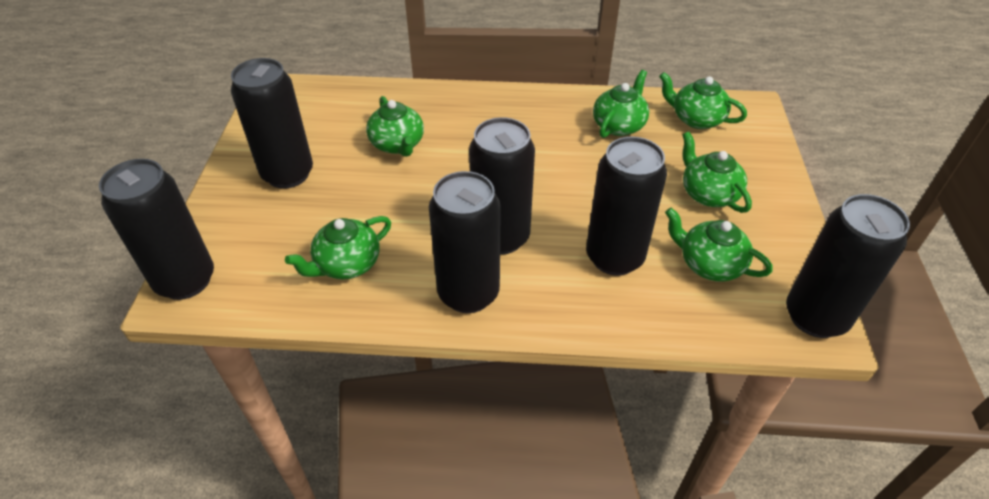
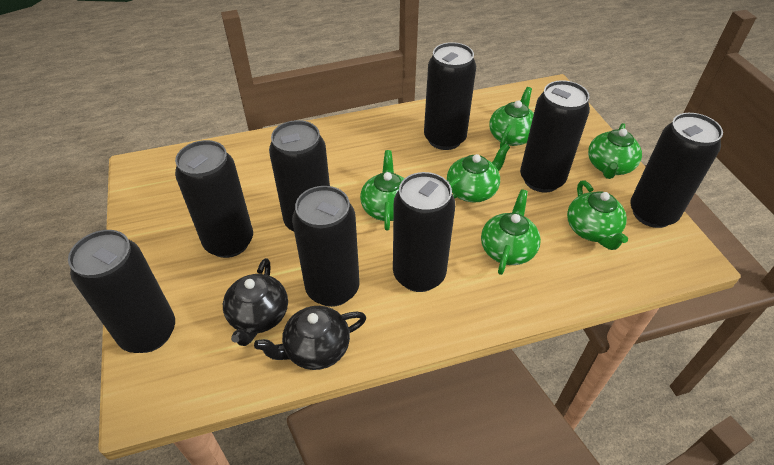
black can: 6 -> 8
black teapot: 0 -> 2

